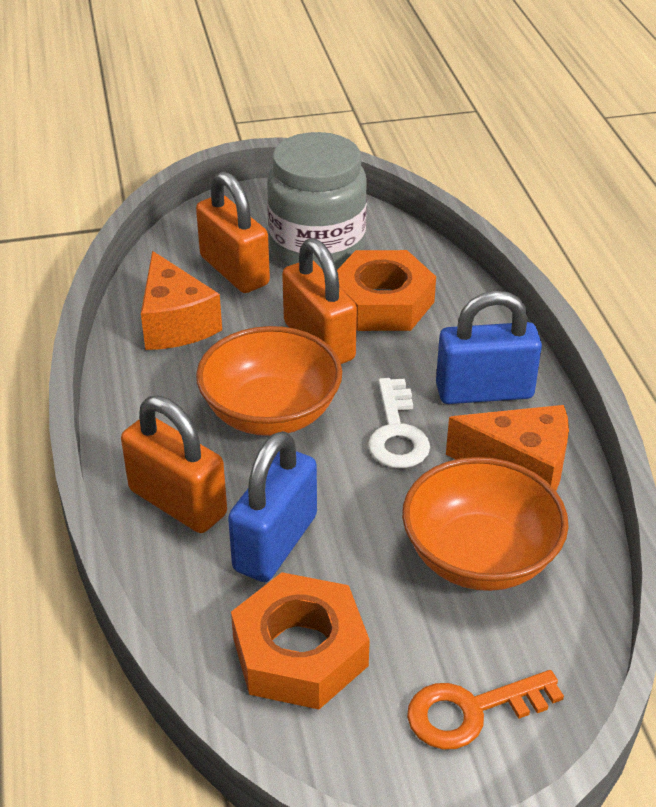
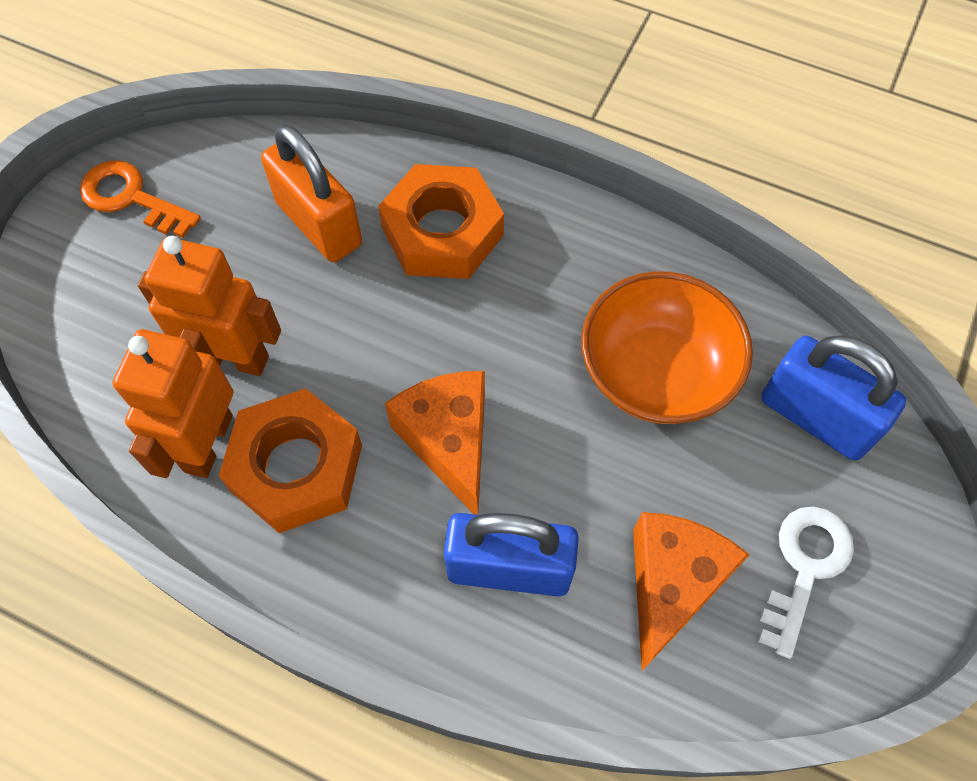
grey jar: 1 -> 0
orange bowl: 2 -> 1
orange padlock: 3 -> 1
orange robot: 0 -> 2

